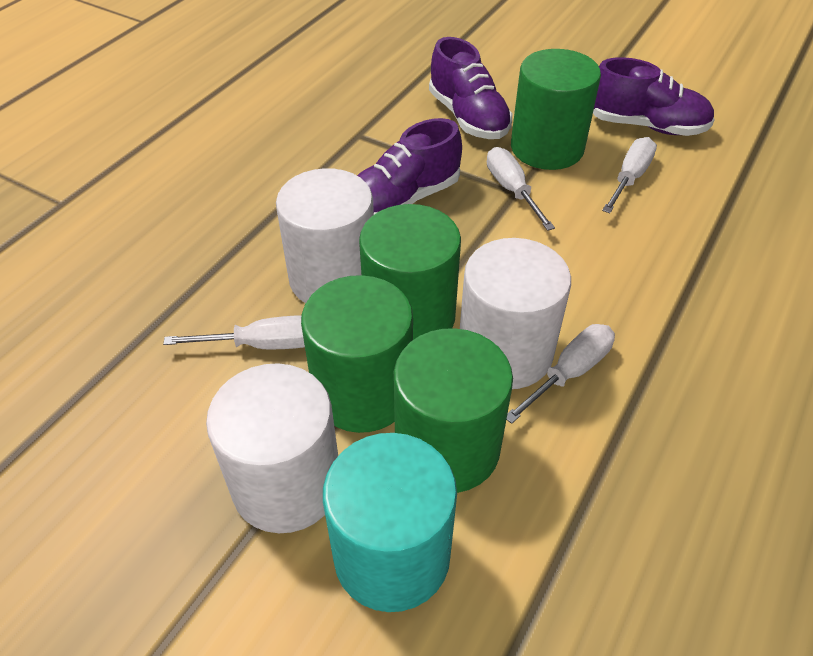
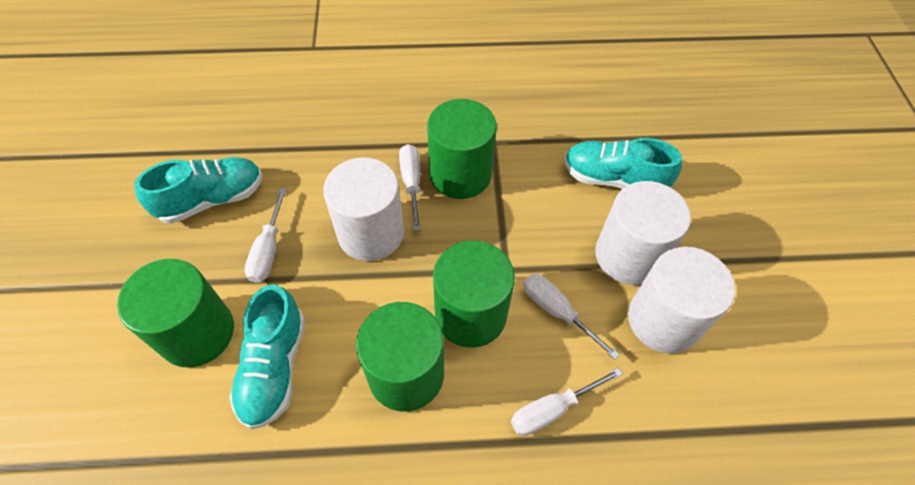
purple shoe: 3 -> 0
turquoise cylinder: 1 -> 0
turquoise shoe: 0 -> 3

